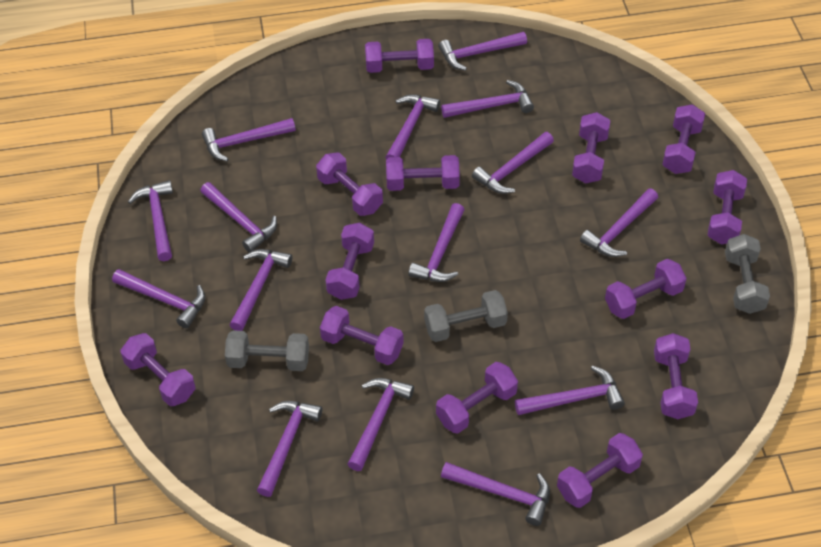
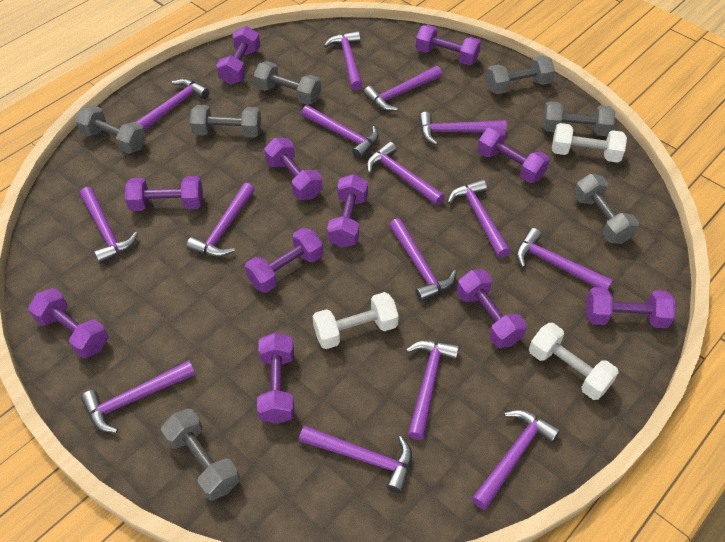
grey dumbbell: 3 -> 7
purple dumbbell: 13 -> 11
white dumbbell: 0 -> 3

